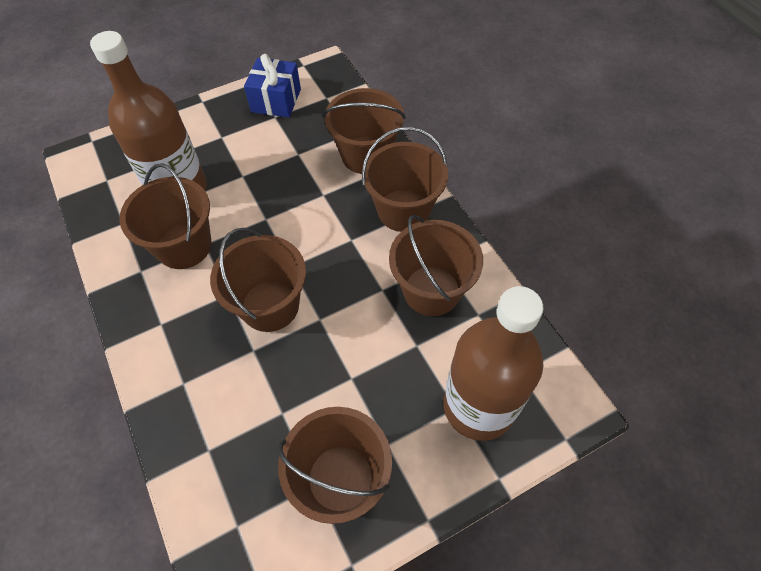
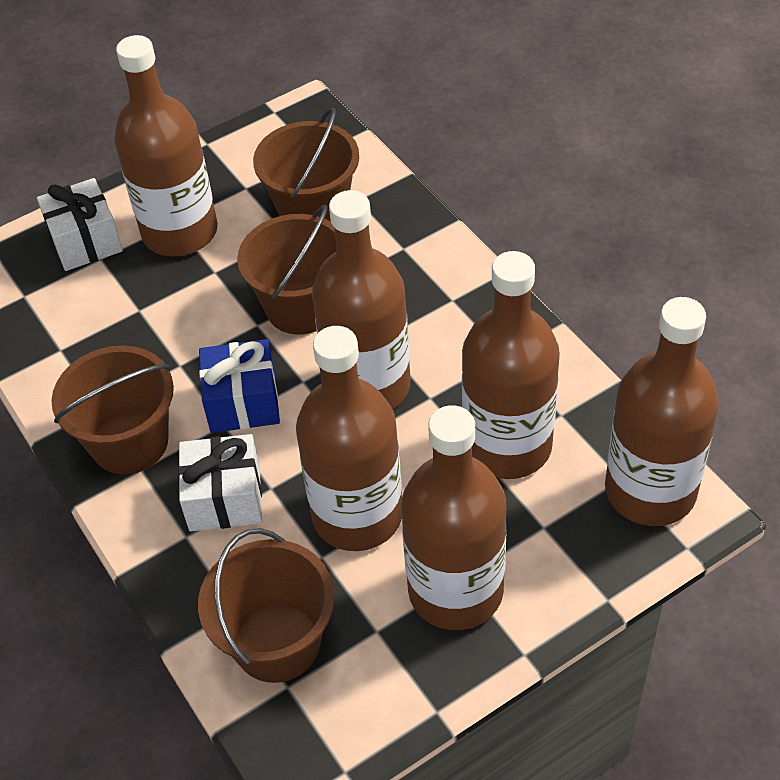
brown bottle: 2 -> 6
brown bucket: 6 -> 4
white gift: 0 -> 2

